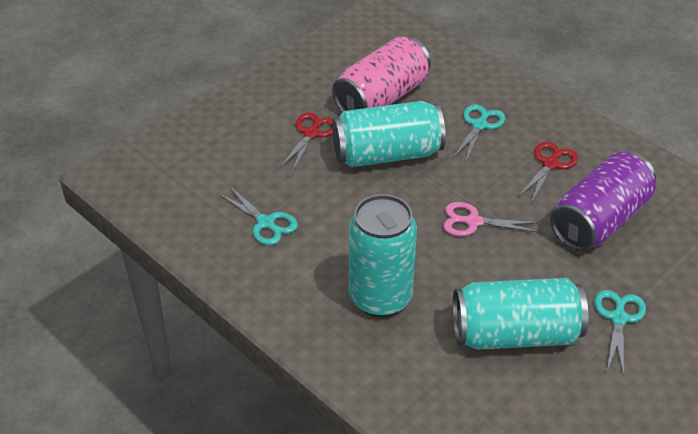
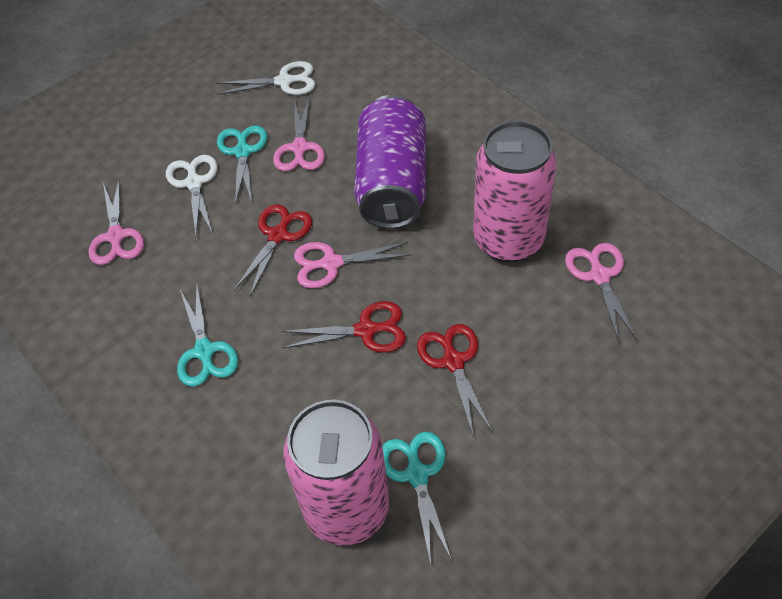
pink can: 1 -> 2
pink scissors: 1 -> 4
red scissors: 2 -> 3
turquoise can: 3 -> 0
white scissors: 0 -> 2

